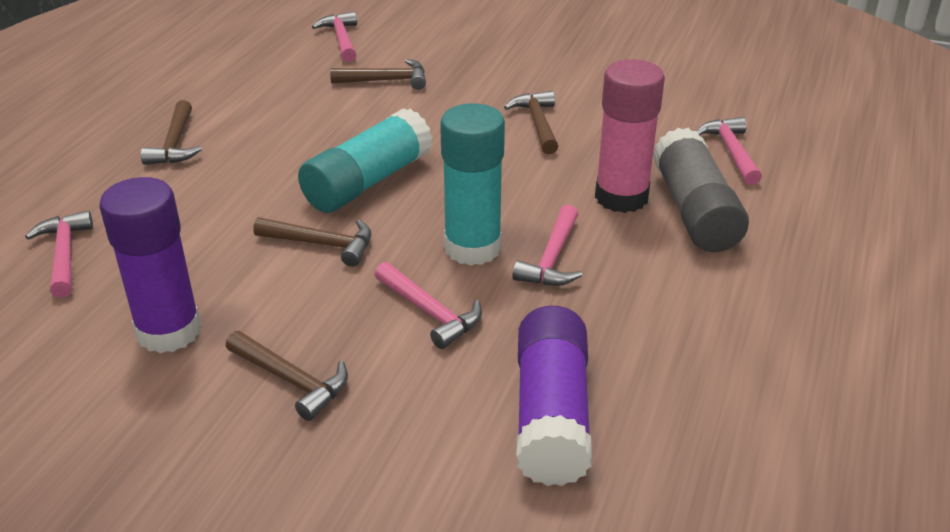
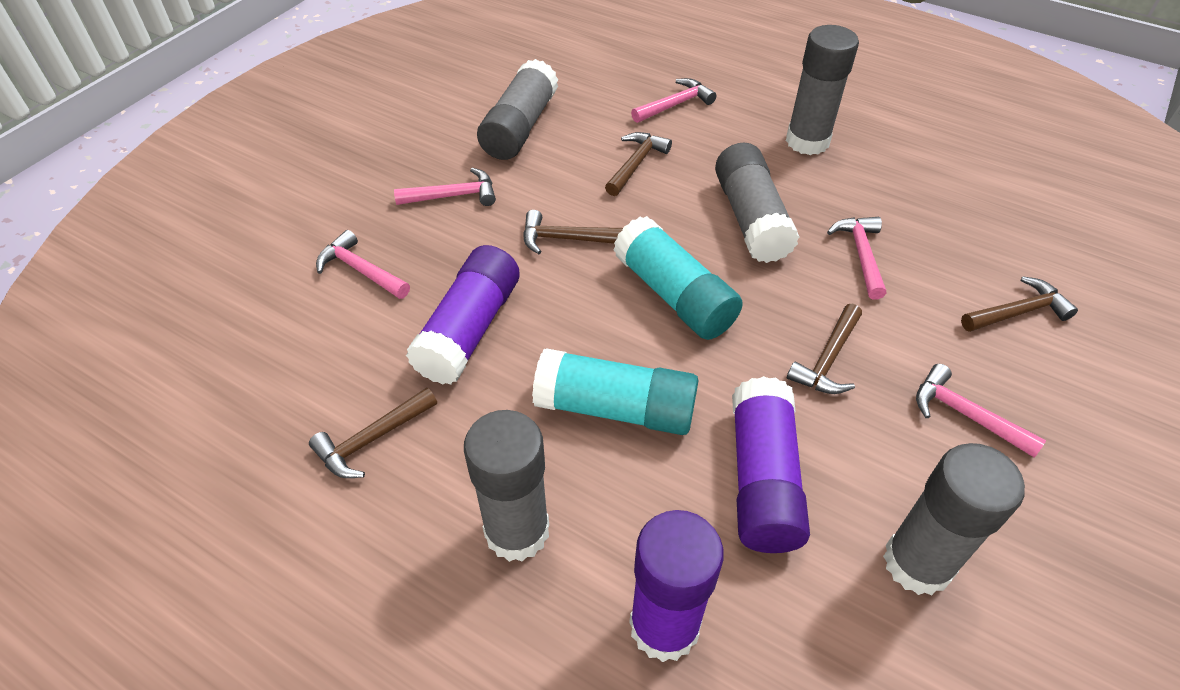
grey glue stick: 1 -> 5
pink glue stick: 1 -> 0
purple glue stick: 2 -> 3

